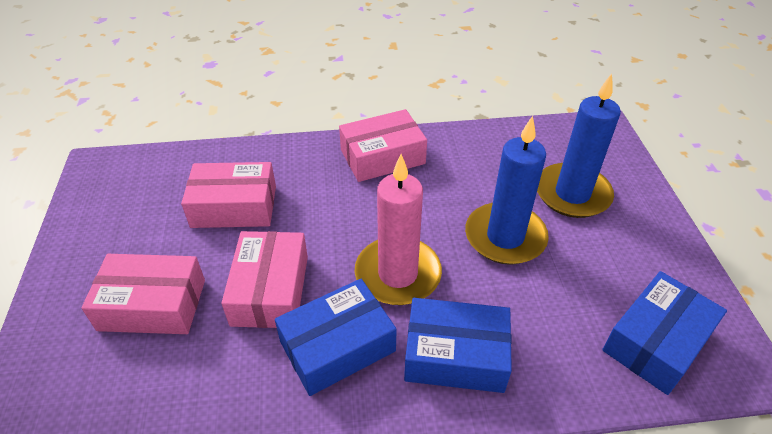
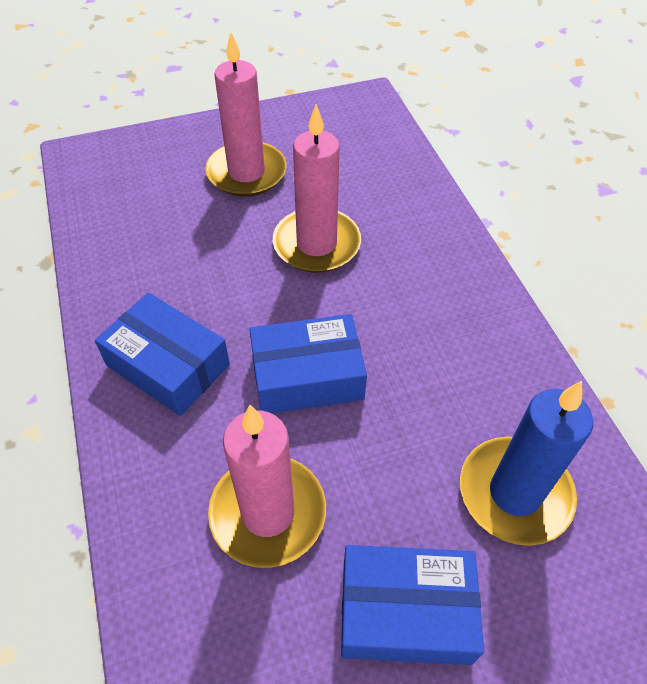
blue candle: 2 -> 1
pink box: 4 -> 0
pink candle: 1 -> 3

